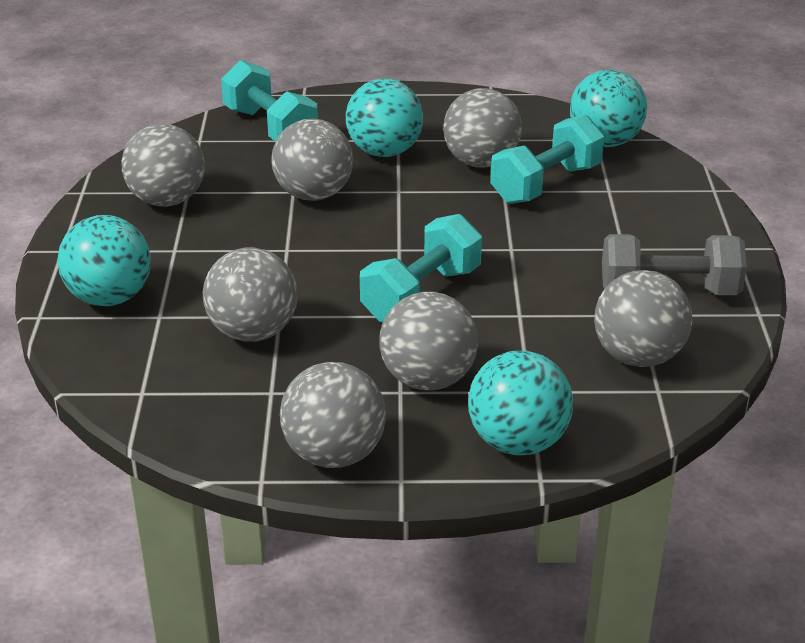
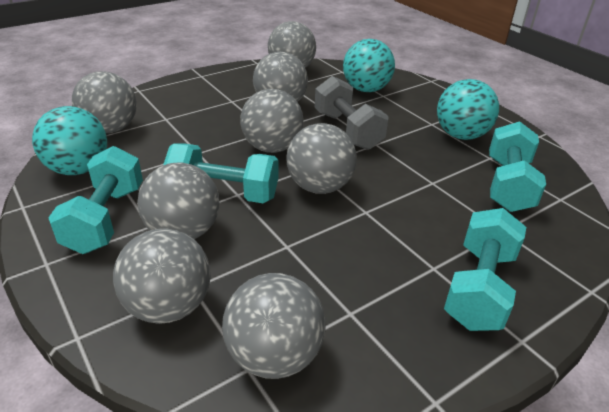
grey ball: 7 -> 8
turquoise ball: 4 -> 3
turquoise dumbbell: 3 -> 4

